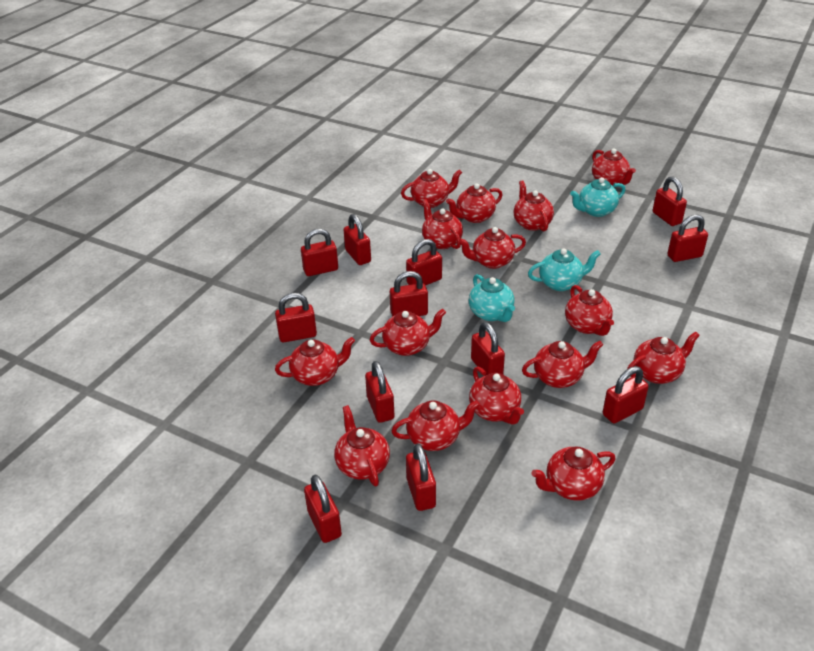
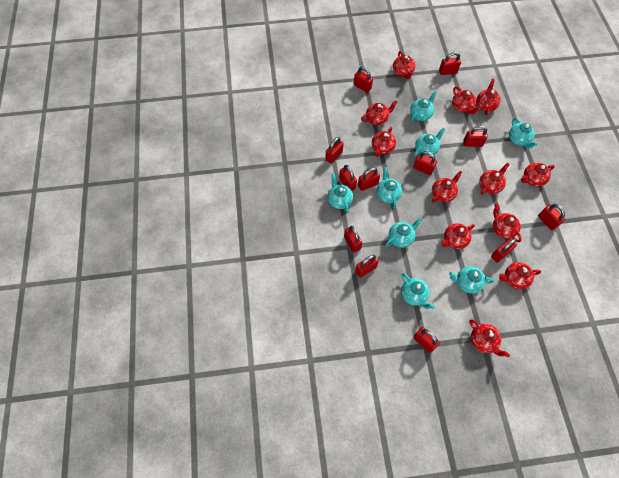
red teapot: 15 -> 12
turquoise teapot: 3 -> 8

